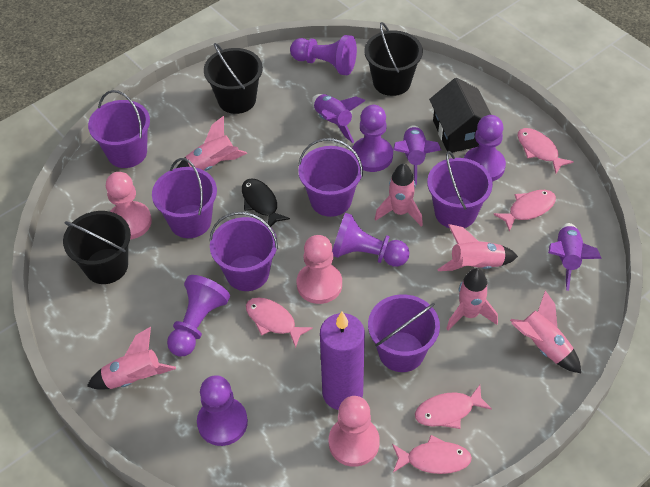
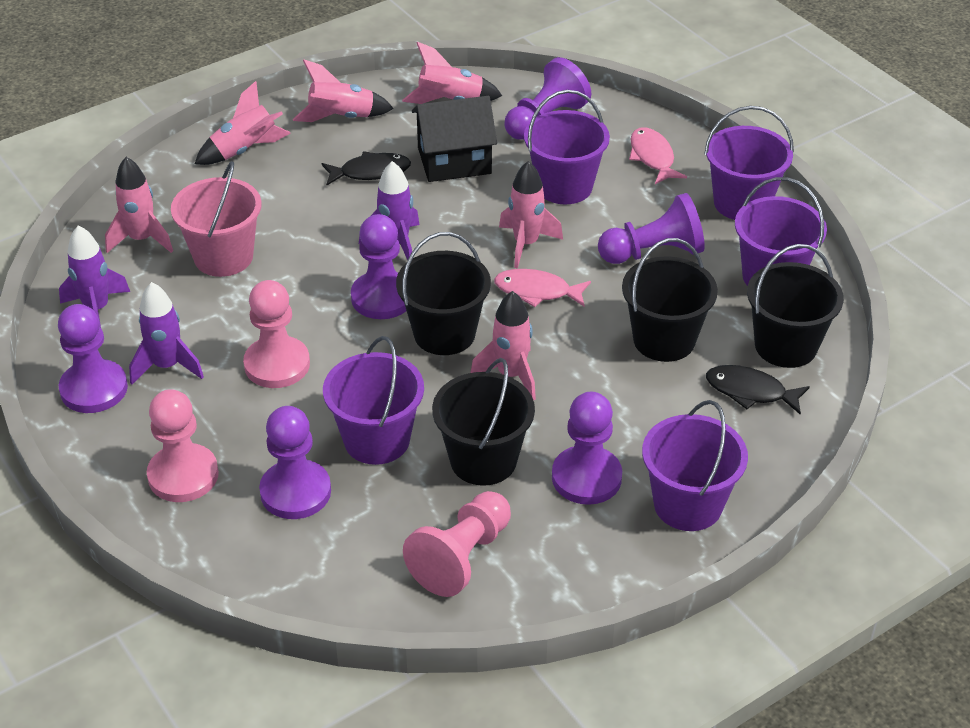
black bucket: 3 -> 4
black fish: 1 -> 2
pink bucket: 0 -> 1
pink fish: 5 -> 2
purple bucket: 6 -> 5
purple candle: 1 -> 0

